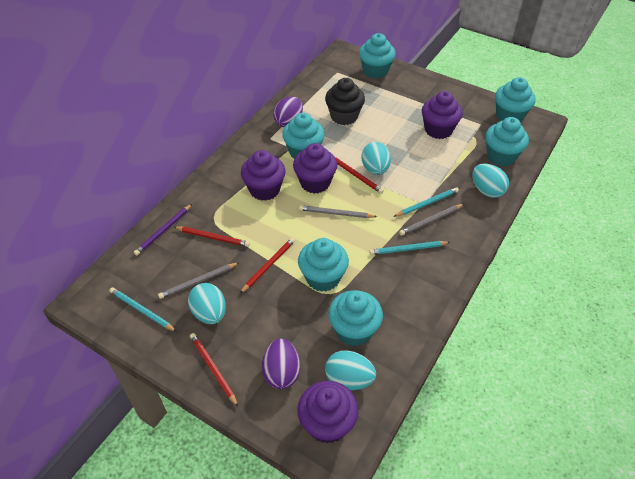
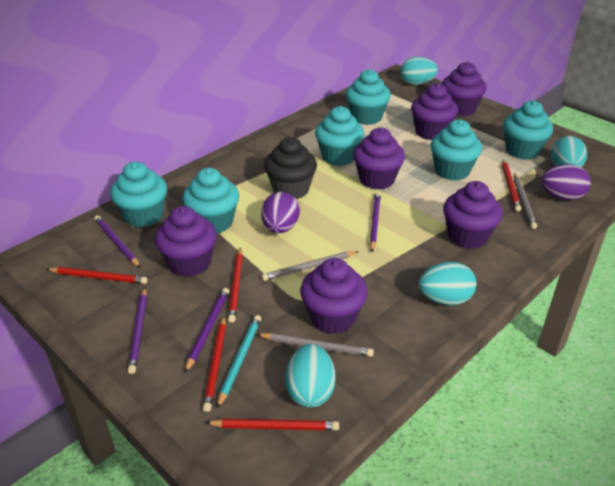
purple cupcake: 4 -> 6
purple pencil: 1 -> 4
red pencil: 4 -> 5
turquoise pencil: 3 -> 1

